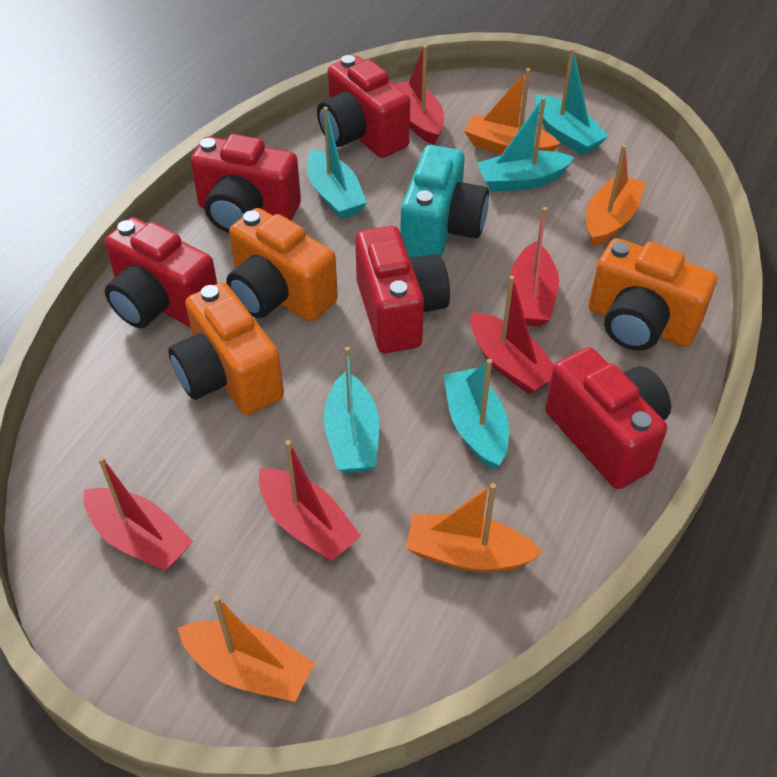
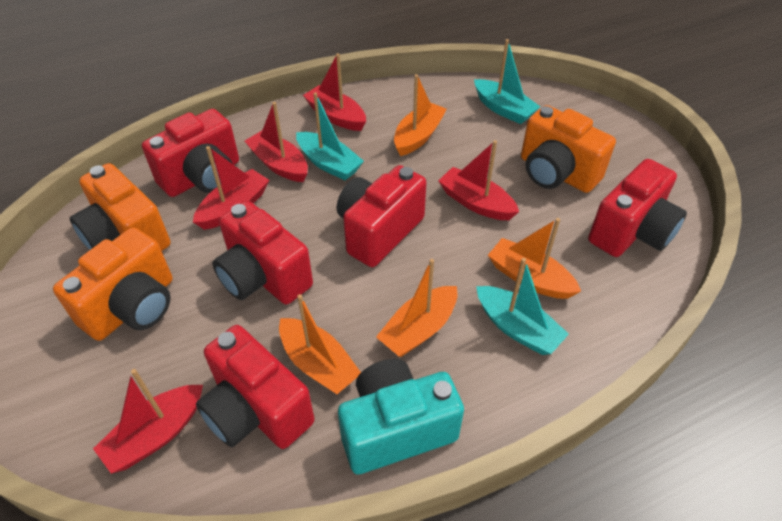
turquoise boat: 5 -> 3

